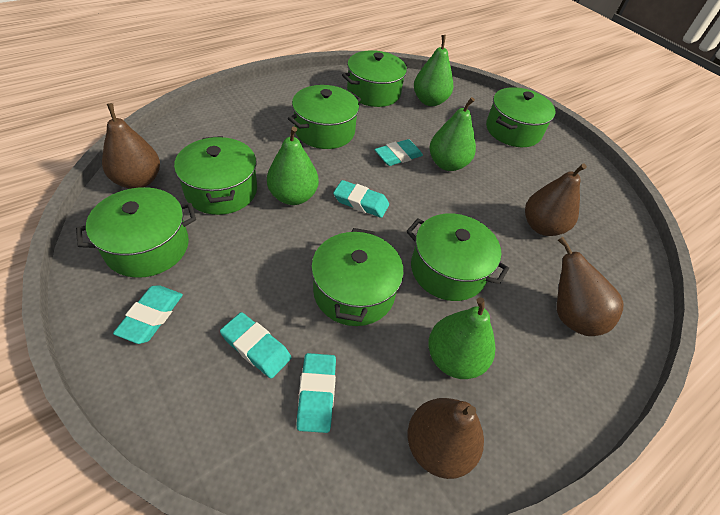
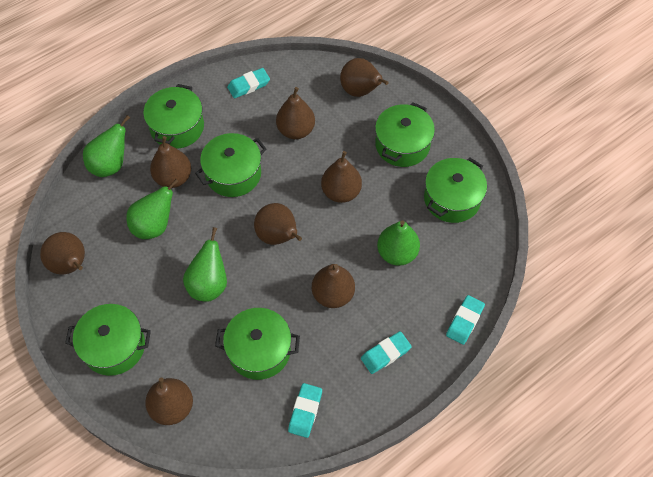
brown pear: 4 -> 8
green pot: 7 -> 6
turquoise eraser: 5 -> 4

